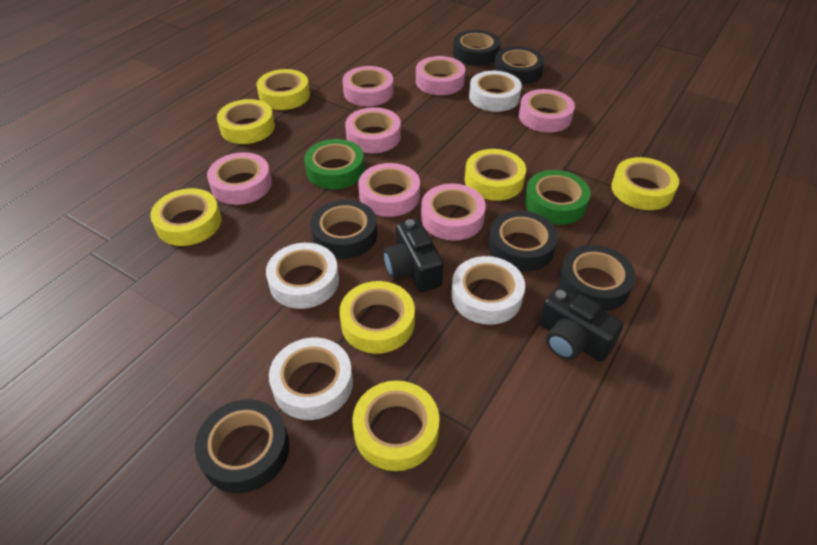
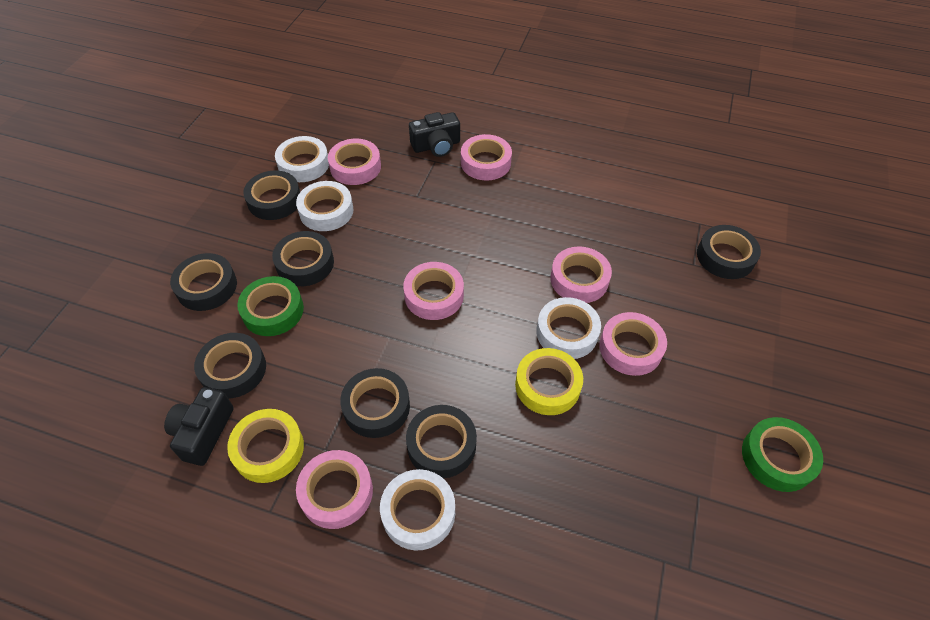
black tape: 6 -> 7
pink tape: 7 -> 6
yellow tape: 7 -> 2

